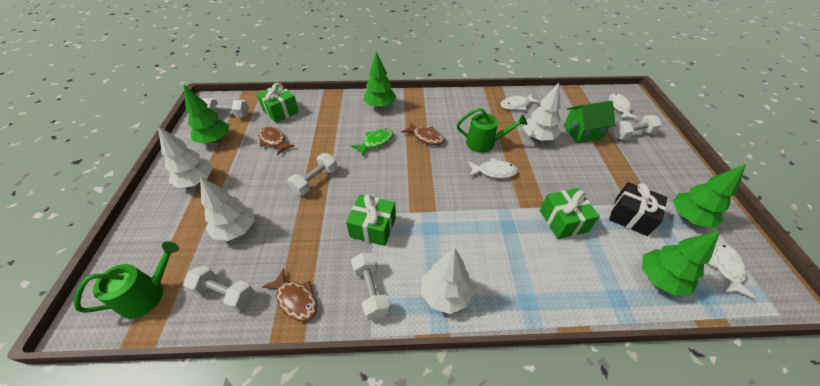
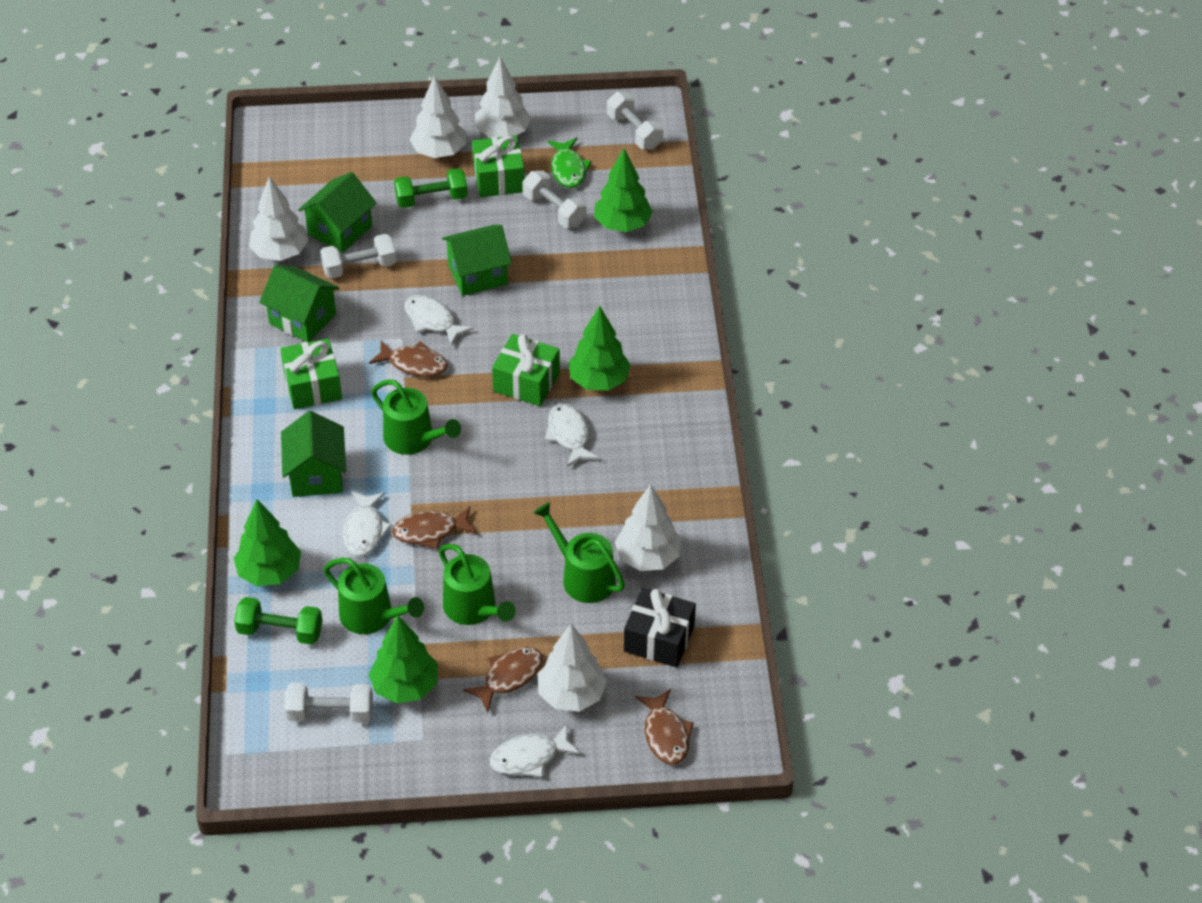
brown fish: 3 -> 4
green dumbbell: 0 -> 2
green house: 1 -> 4
green watering can: 2 -> 4
white dumbbell: 5 -> 4
white tree: 4 -> 5

